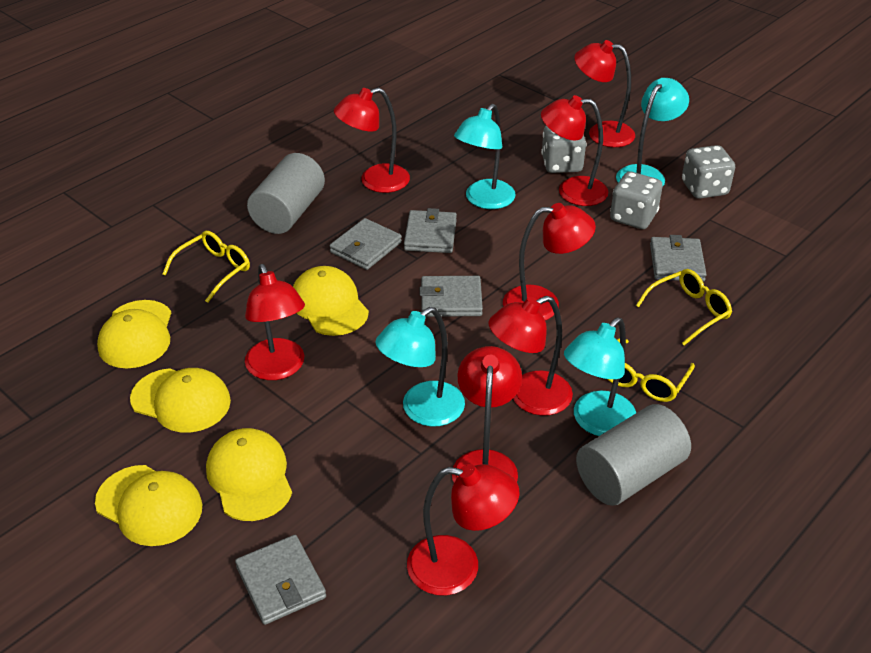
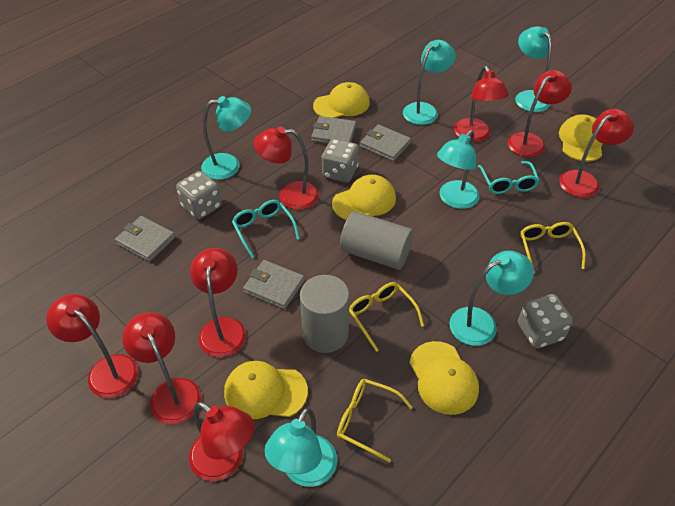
grey wallet: 5 -> 4
turquoise glasses: 0 -> 2
turquoise lamp: 4 -> 6

